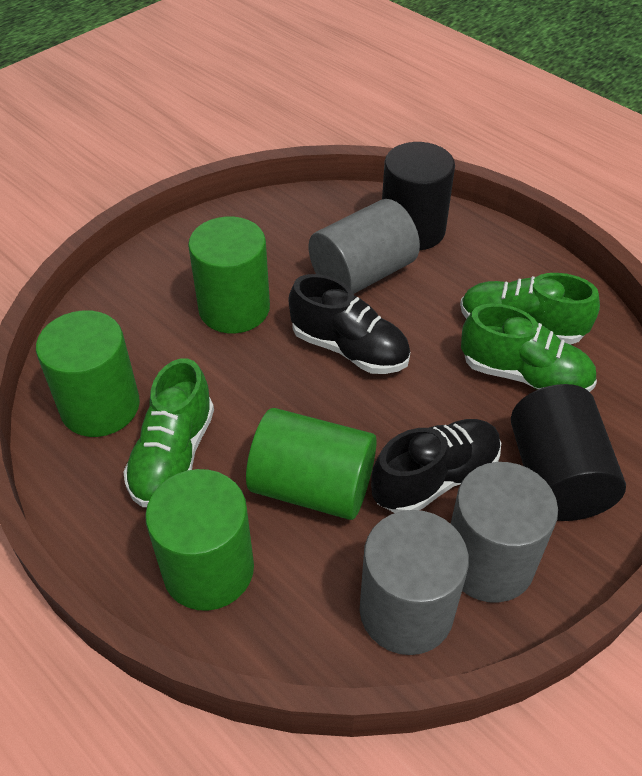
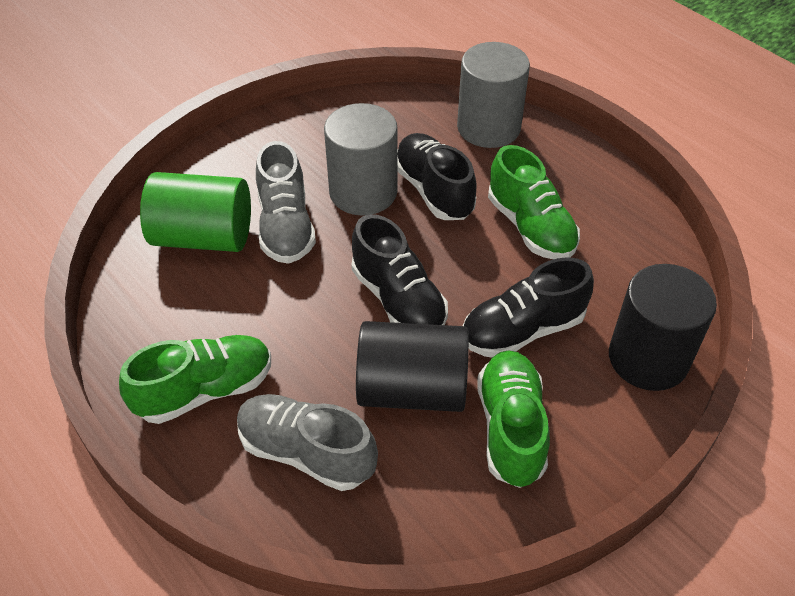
black shoe: 2 -> 3
green cylinder: 4 -> 1
grey cylinder: 3 -> 2
grey shoe: 0 -> 2

